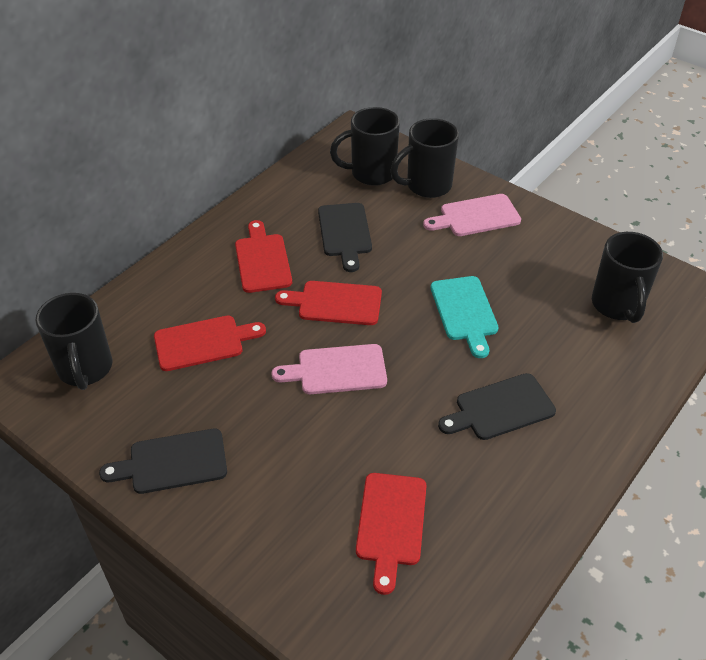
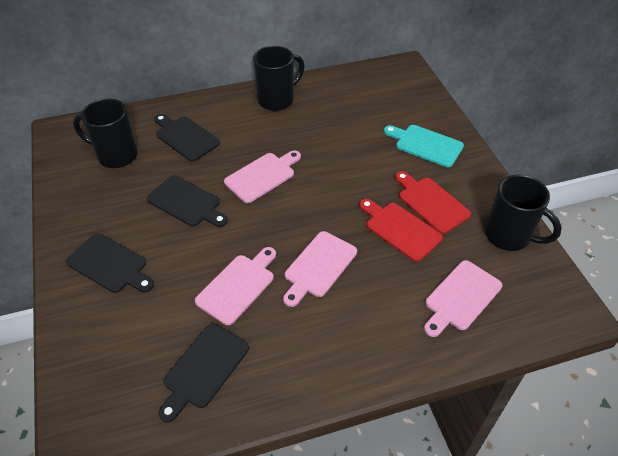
black cutting board: 3 -> 4
black mug: 4 -> 3
pink cutting board: 2 -> 4
red cutting board: 4 -> 2

